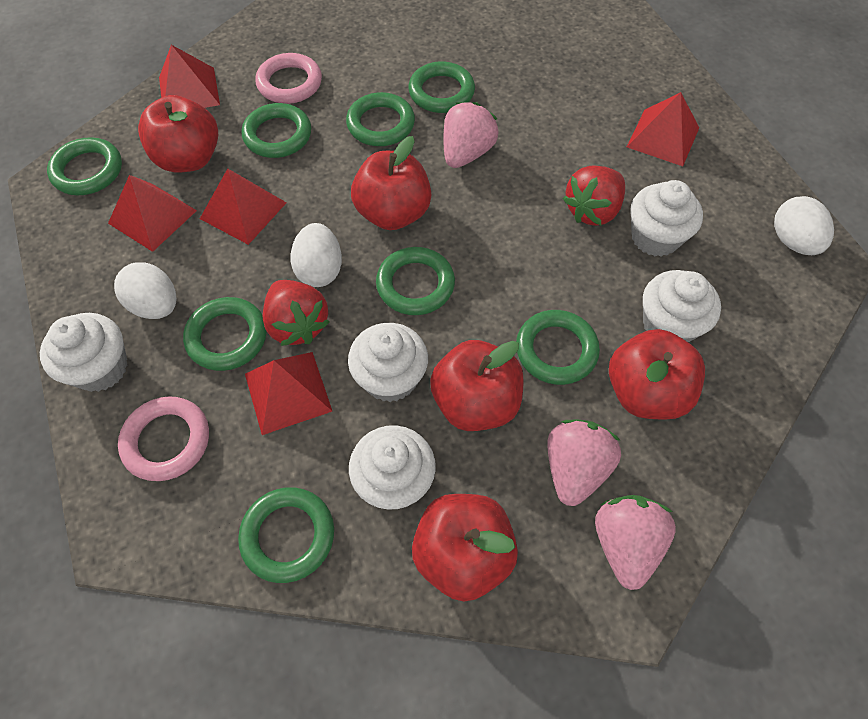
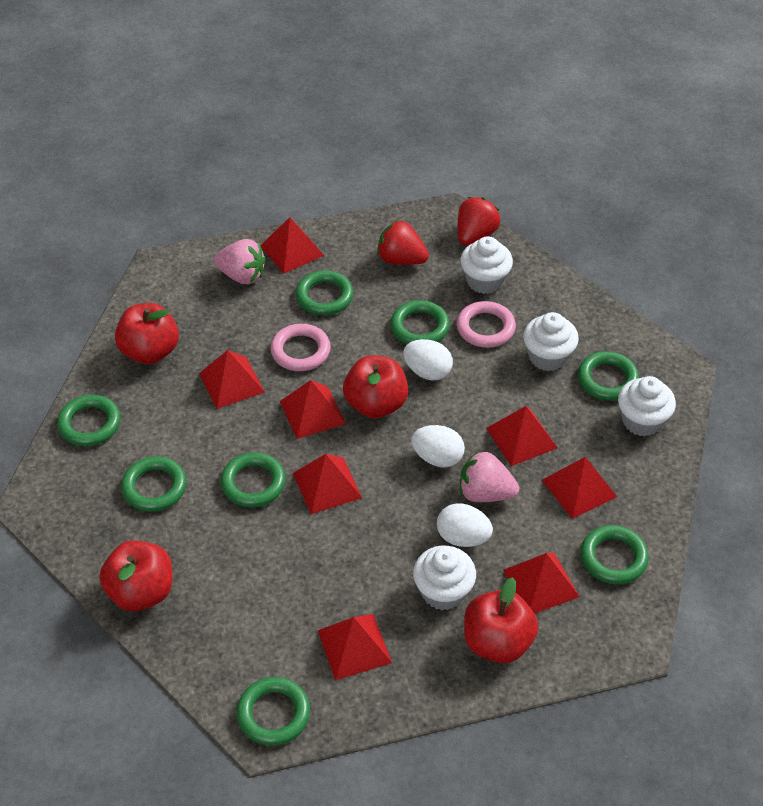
pink strawberry: 3 -> 2
red apple: 5 -> 4
red pyramid: 5 -> 8
white cupcake: 5 -> 4

